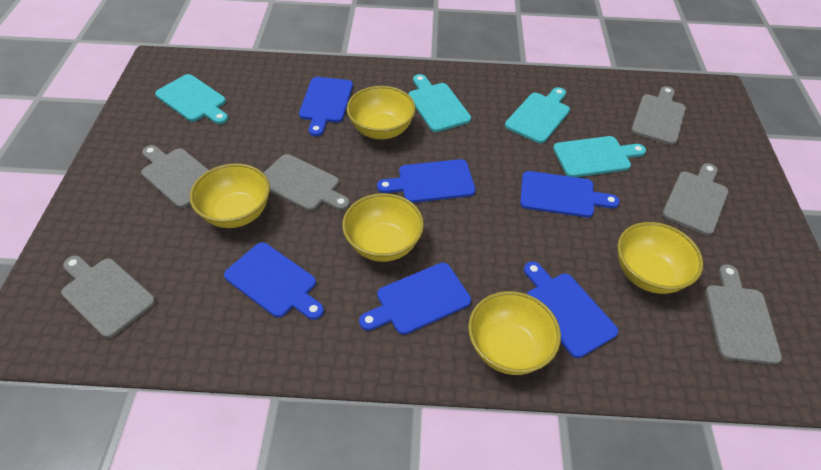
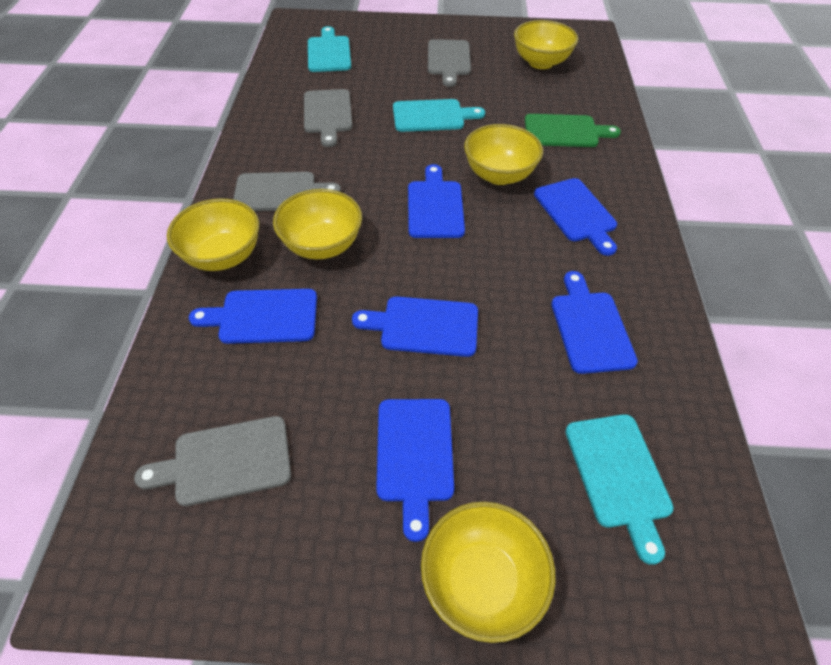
green cutting board: 0 -> 1
grey cutting board: 6 -> 4
turquoise cutting board: 4 -> 3

